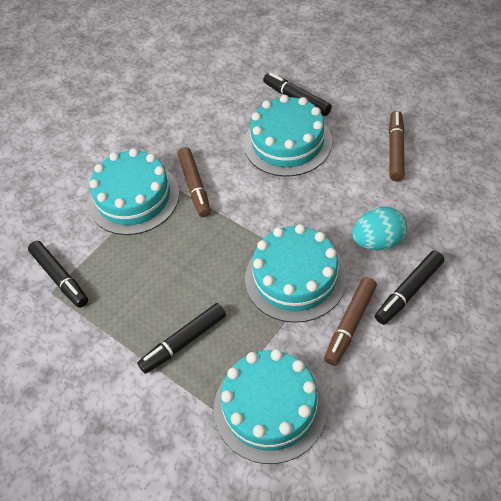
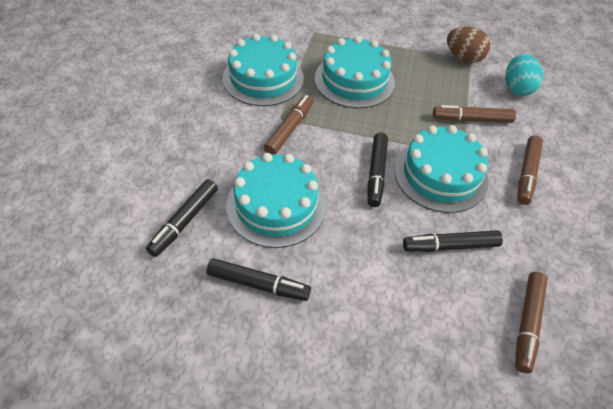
brown egg: 0 -> 1
brown marker: 3 -> 4

